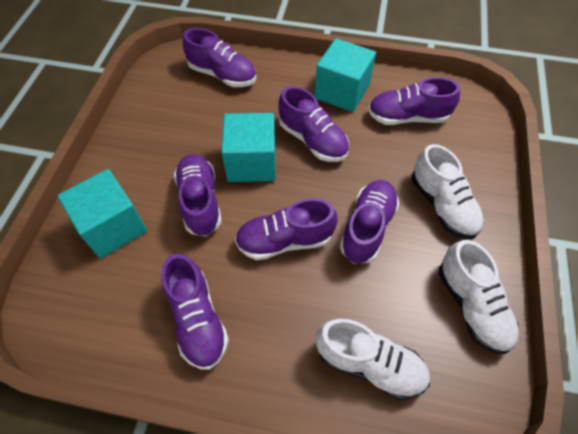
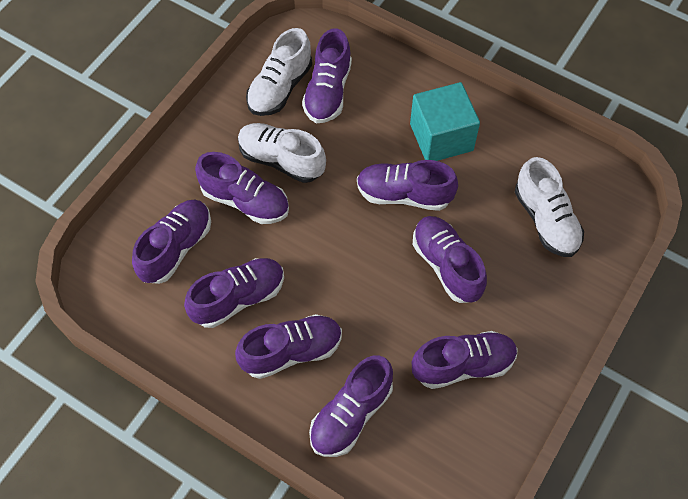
purple shoe: 7 -> 9
turquoise cube: 3 -> 1

